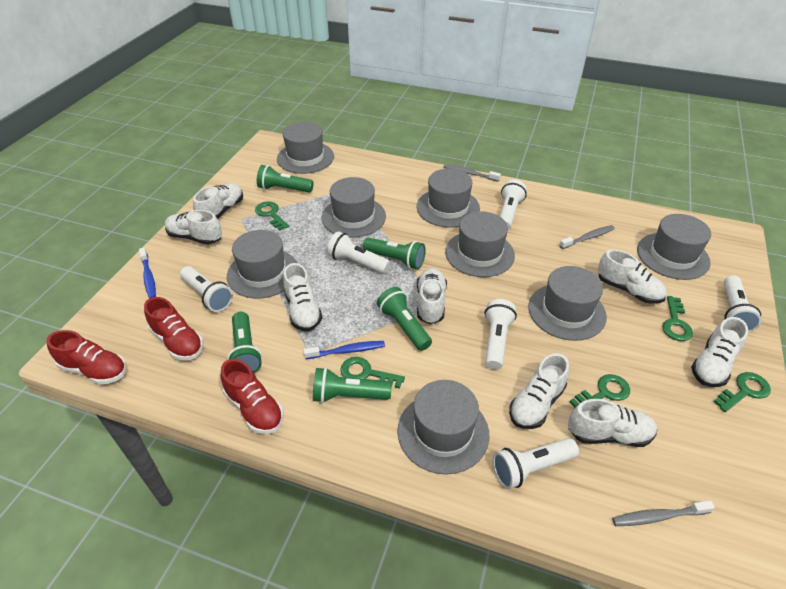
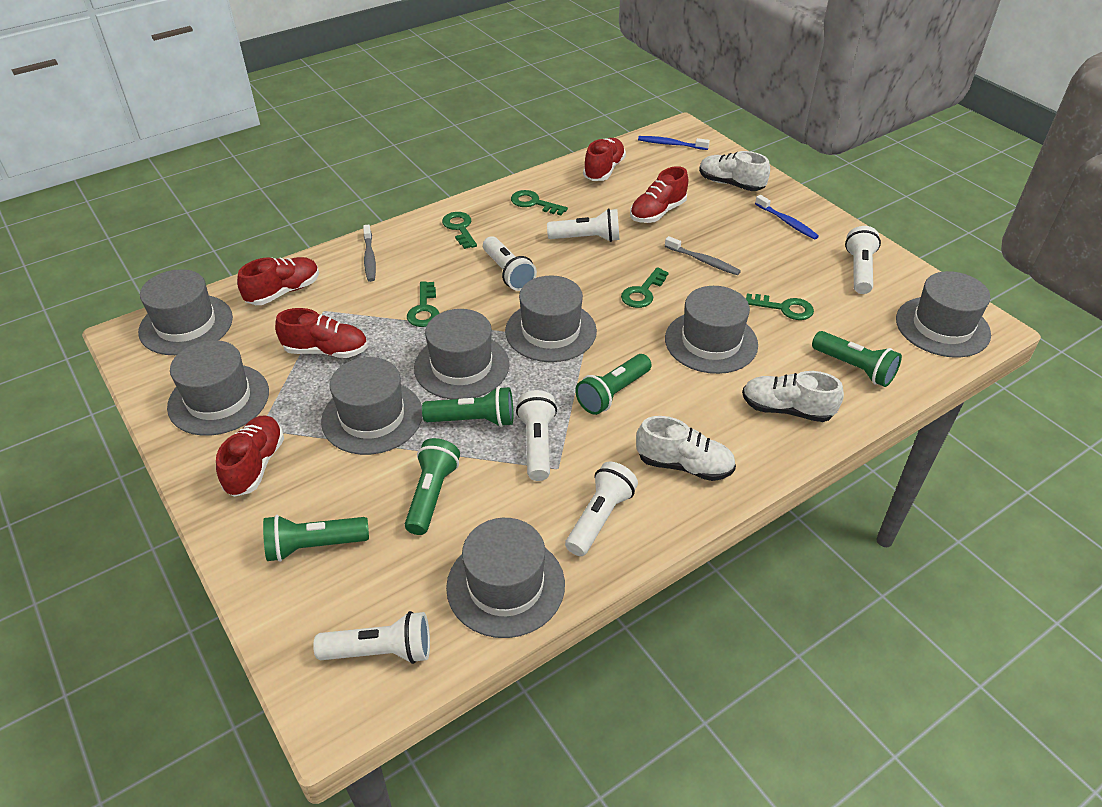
grey toothbrush: 3 -> 2
red shoe: 3 -> 5
white shoe: 8 -> 3

